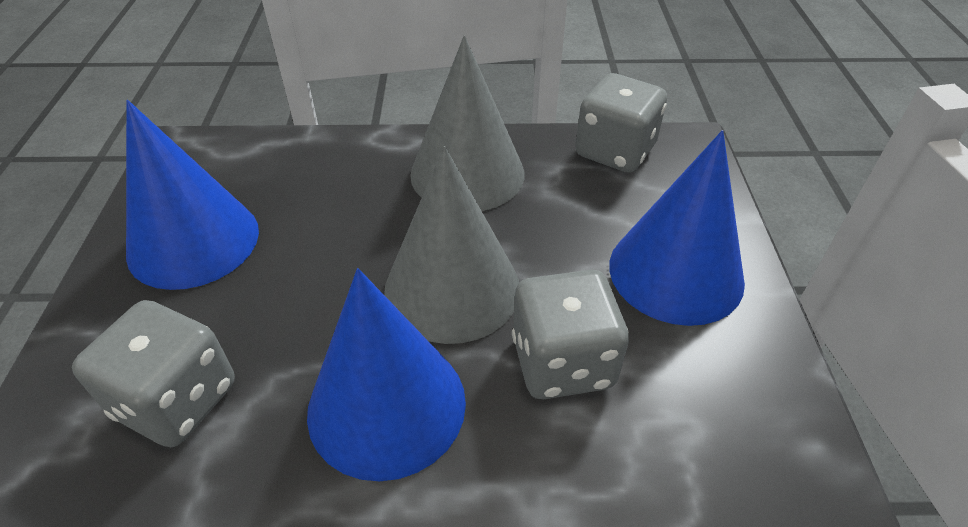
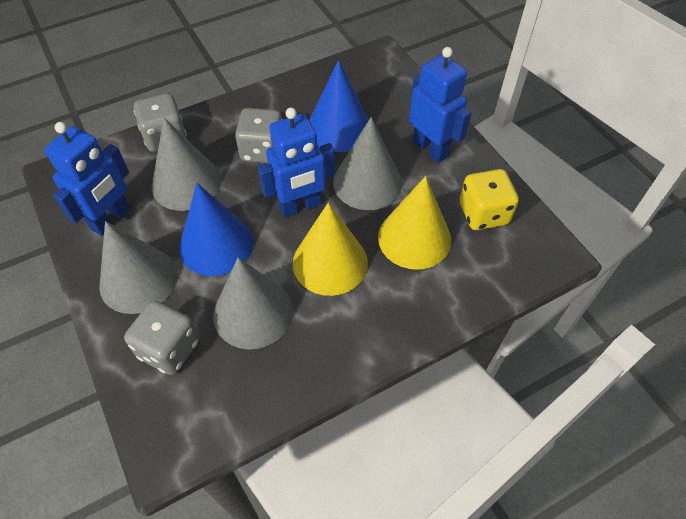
blue cone: 3 -> 2
blue robot: 0 -> 3
grey cone: 2 -> 4
yellow cone: 0 -> 2
yellow dice: 0 -> 1

